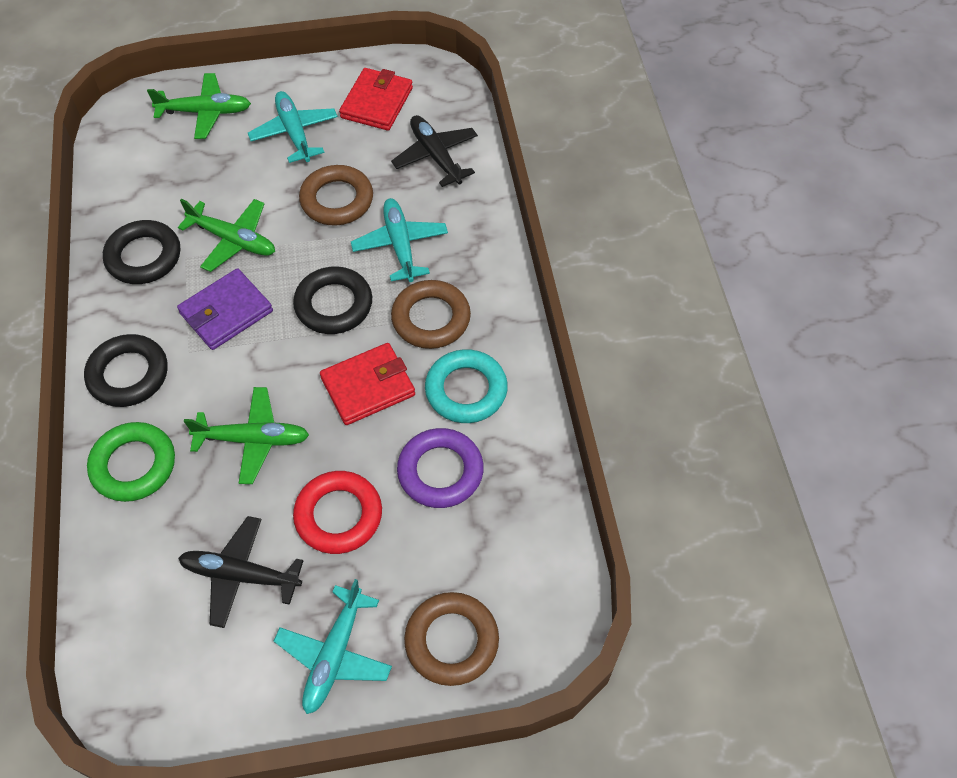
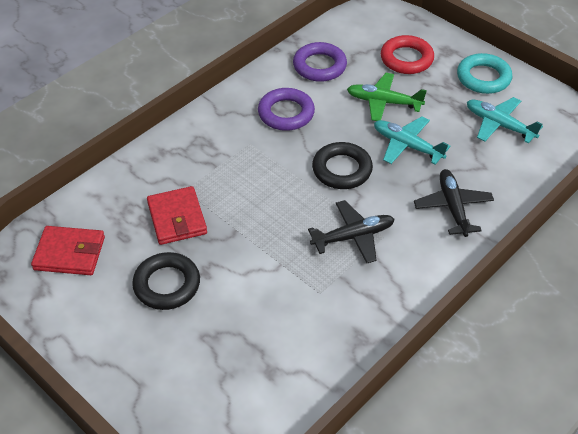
black ring: 3 -> 2
brown ring: 3 -> 0
green plane: 3 -> 1
green ring: 1 -> 0
purple ring: 1 -> 2
purple wallet: 1 -> 0
turquoise plane: 3 -> 2

